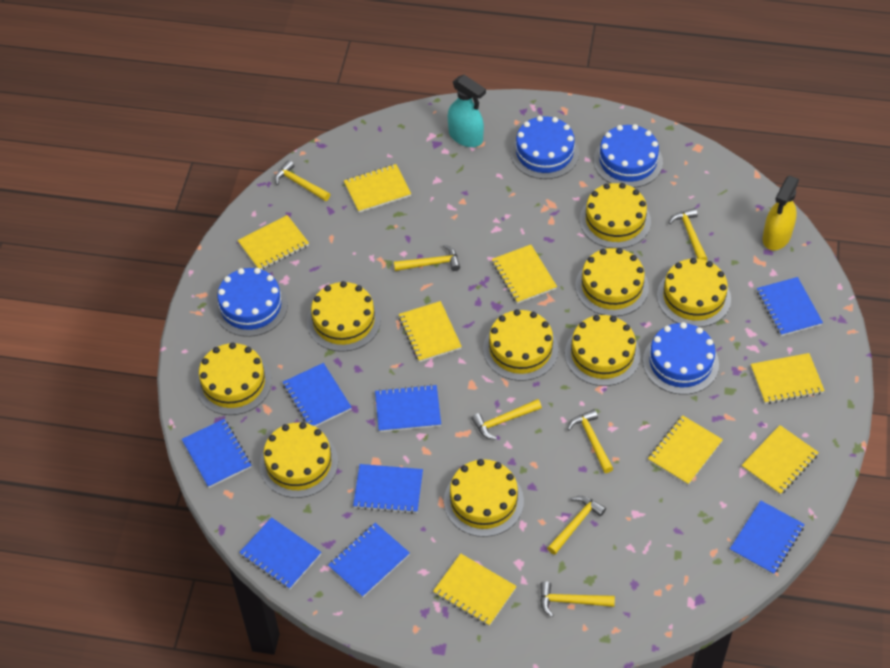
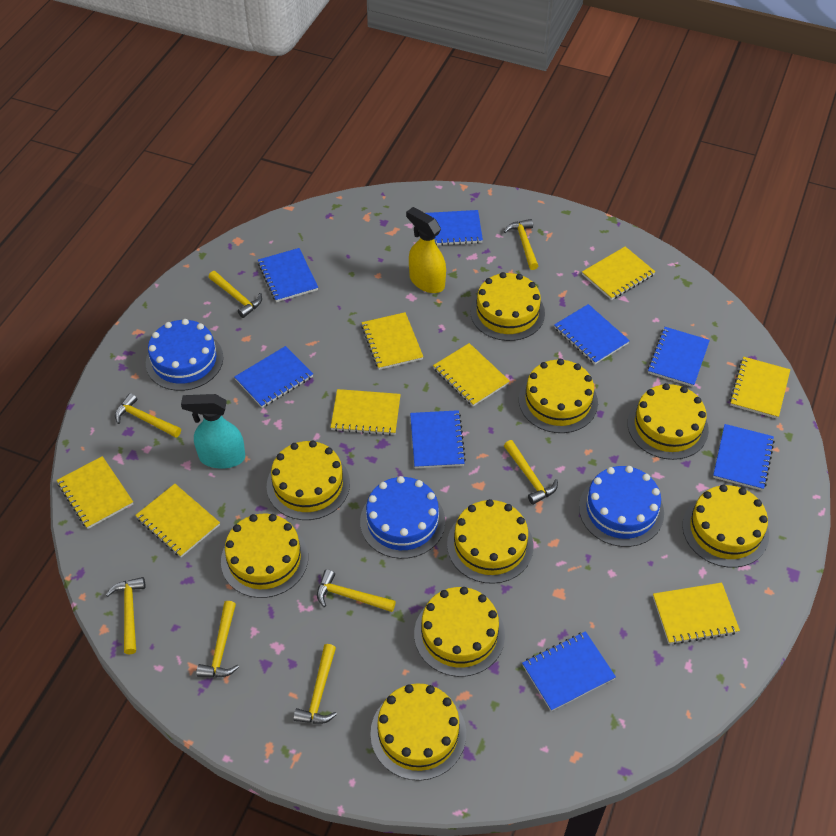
blue cake: 4 -> 3
yellow hammer: 7 -> 8

